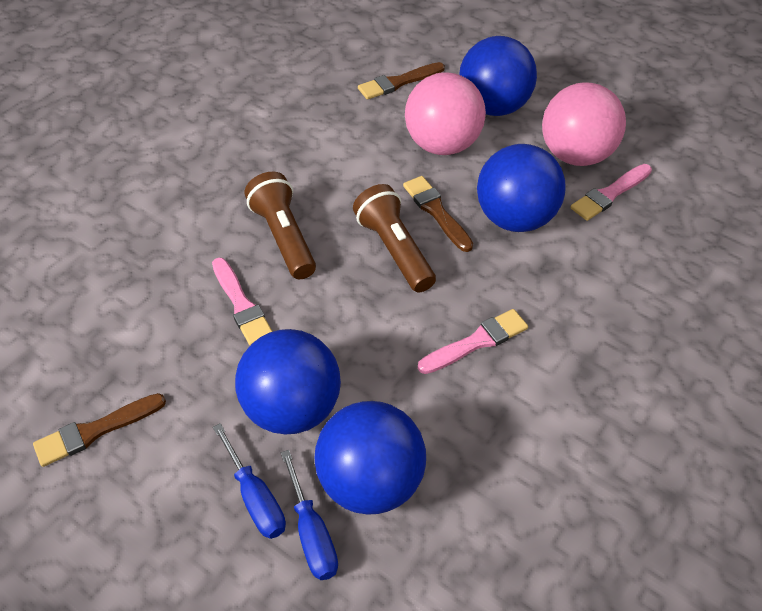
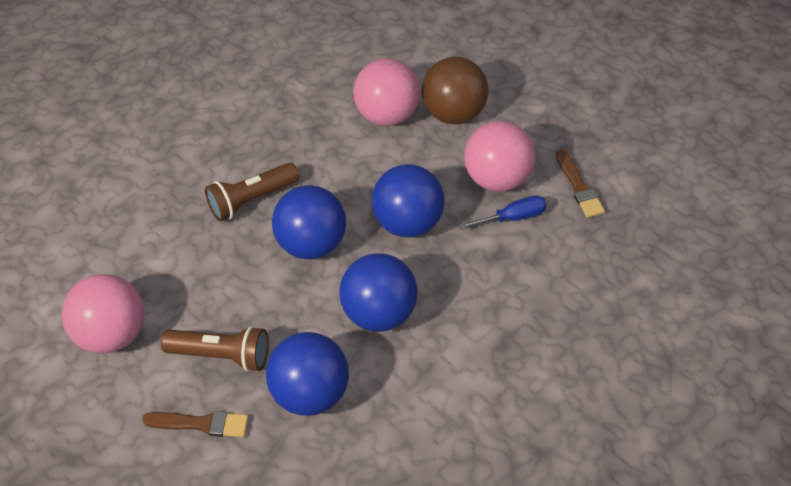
blue screwdriver: 2 -> 1
brown ball: 0 -> 1
brown brush: 3 -> 2
pink ball: 2 -> 3
pink brush: 3 -> 0

